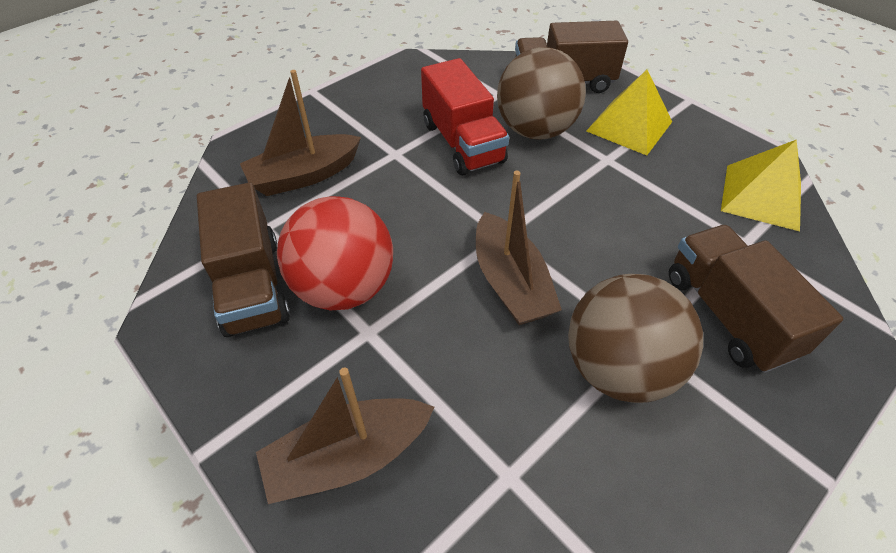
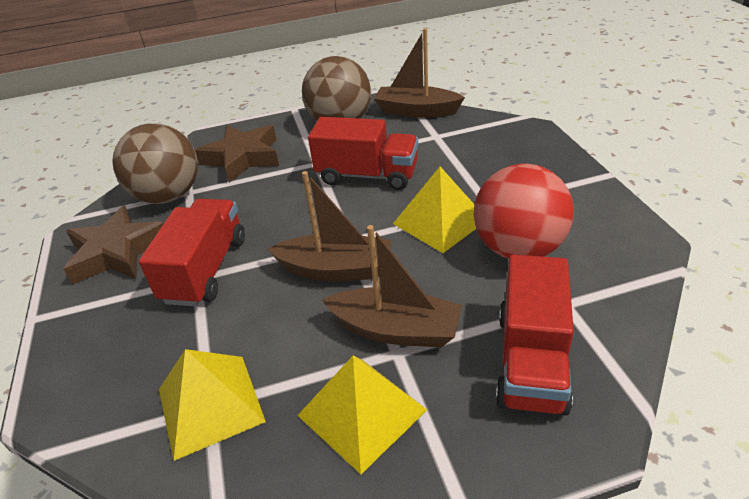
brown star: 0 -> 2
brown truck: 3 -> 0
red truck: 1 -> 3
yellow pyramid: 2 -> 3

